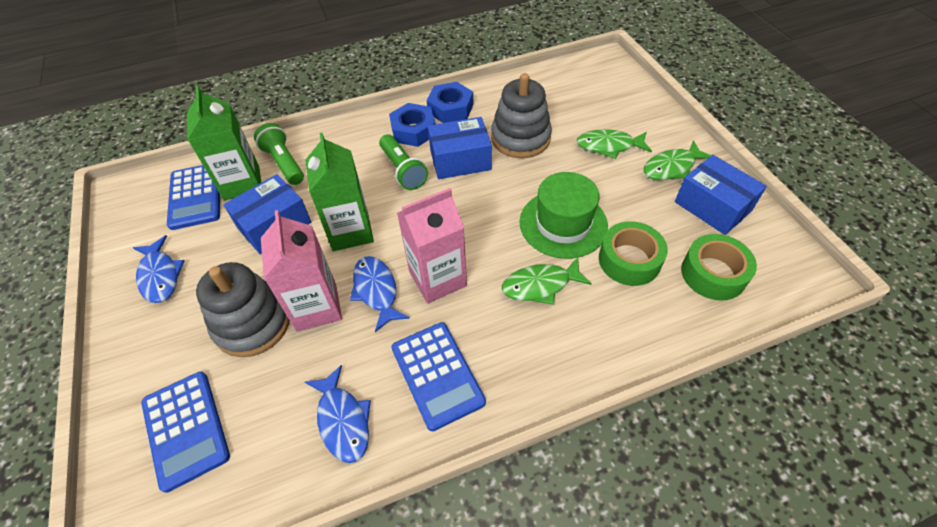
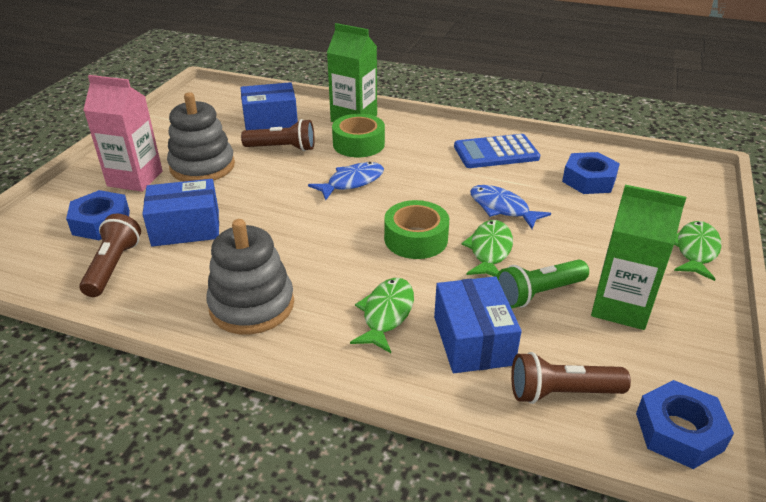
blue calculator: 3 -> 1
blue fish: 3 -> 2
blue nut: 2 -> 3
brown flashlight: 0 -> 3
green flashlight: 2 -> 1
green hat: 1 -> 0
pink carton: 2 -> 1

